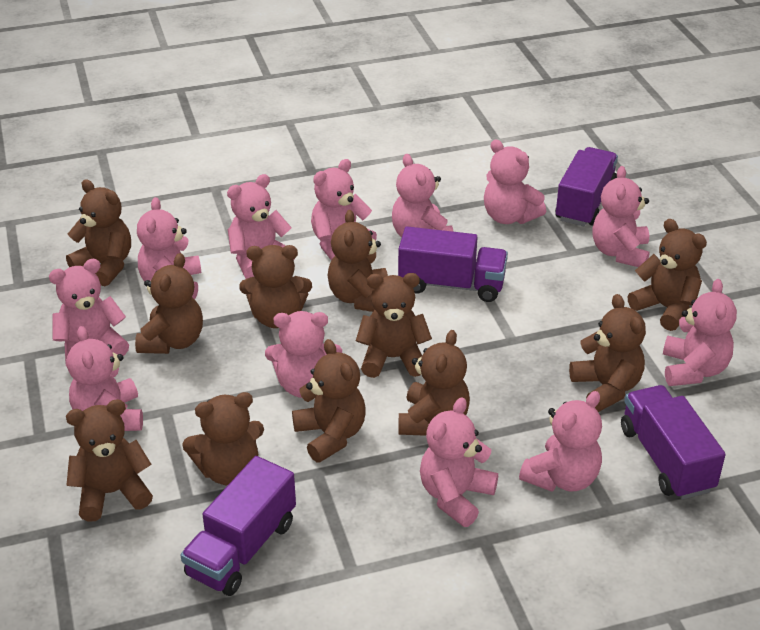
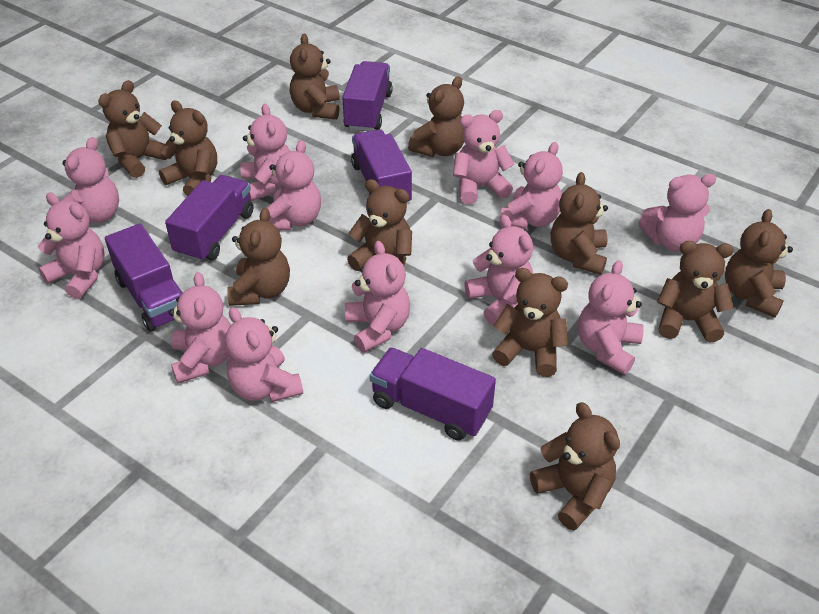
purple truck: 4 -> 5

